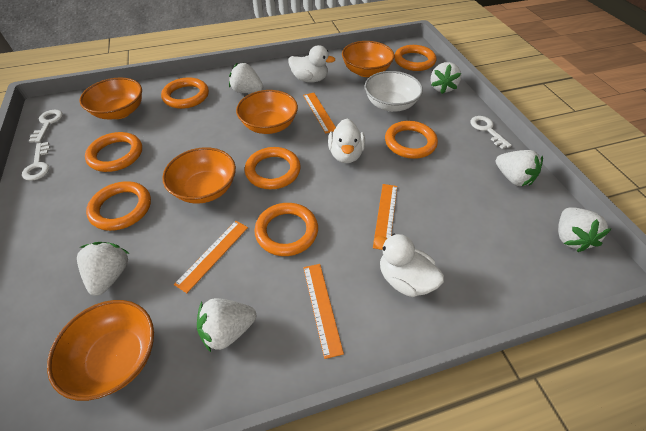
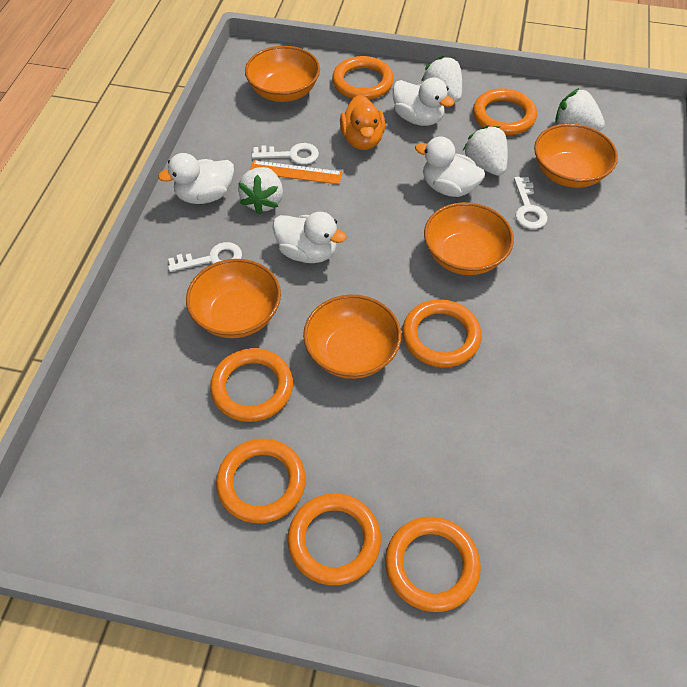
orange duck: 0 -> 1
orange ruler: 4 -> 1
white bowl: 1 -> 0
white duck: 3 -> 4
white strawberry: 6 -> 4

